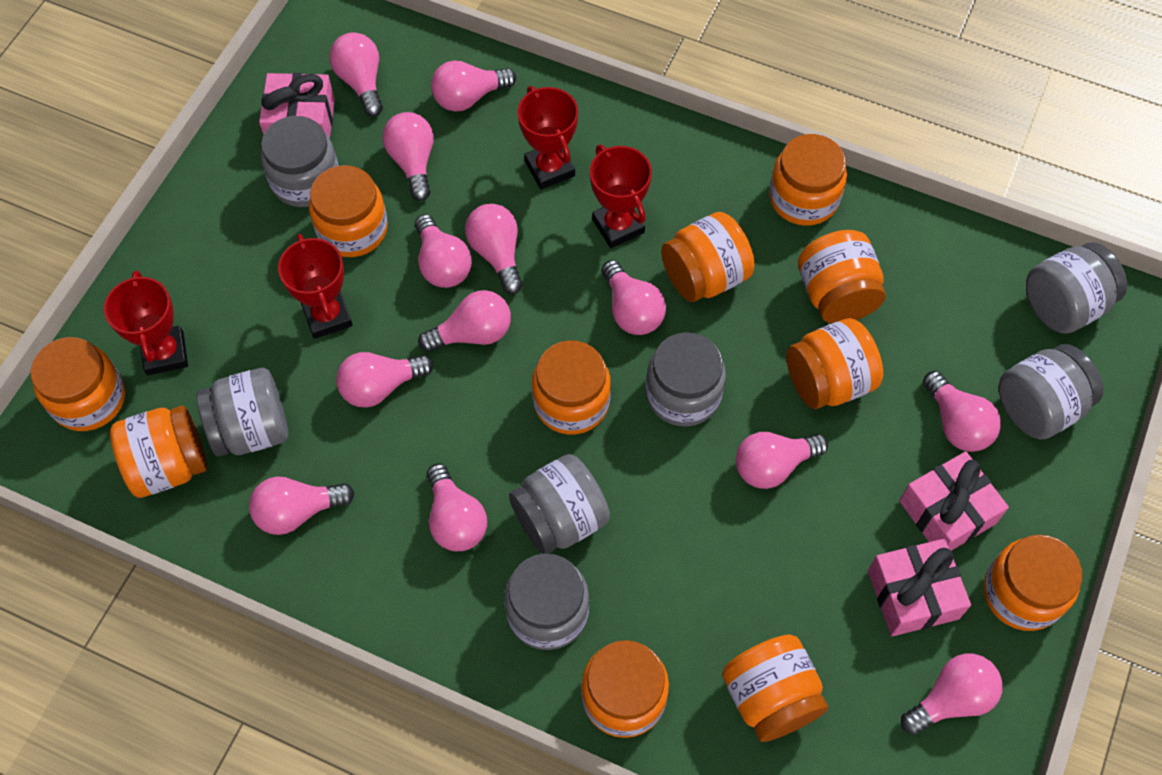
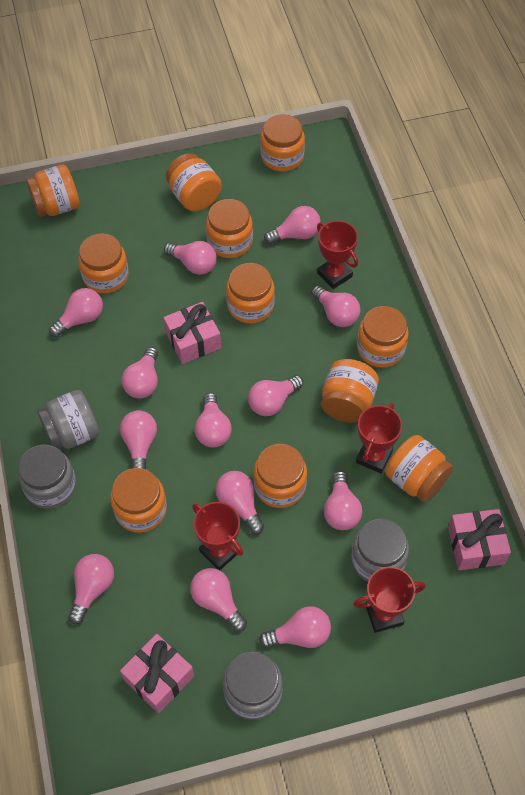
grey jar: 7 -> 4

